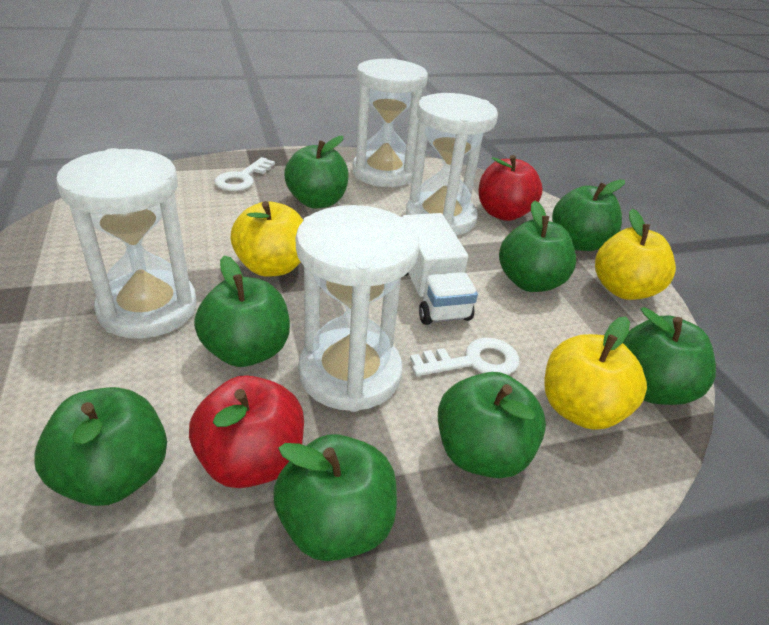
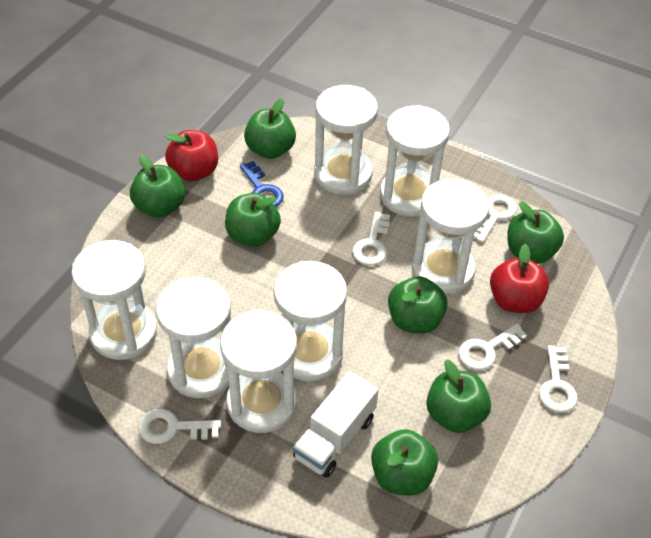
blue key: 0 -> 1
green apple: 8 -> 7
white hourglass: 4 -> 7
white key: 2 -> 5
yellow apple: 3 -> 0

